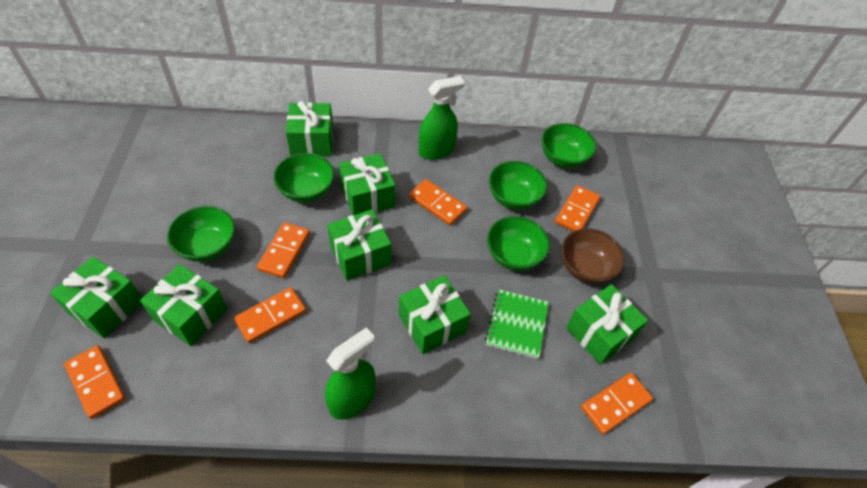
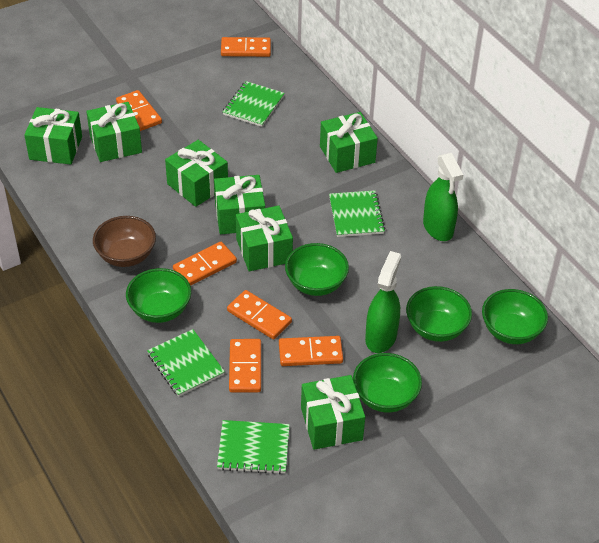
green notebook: 1 -> 4

